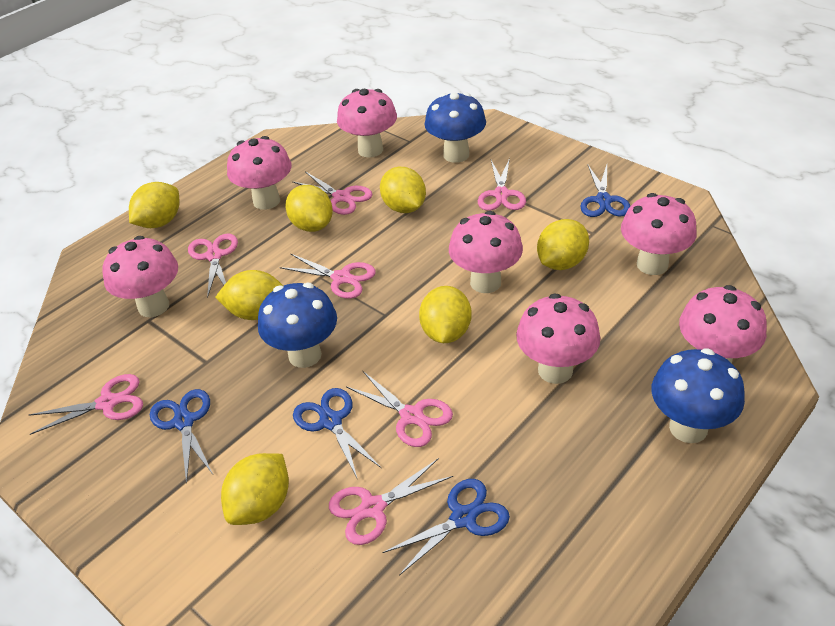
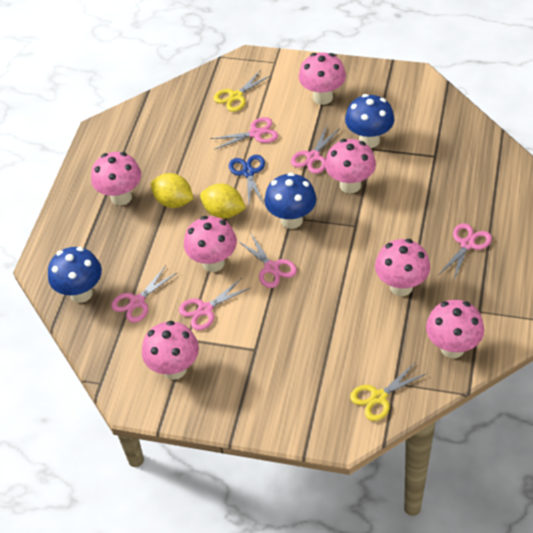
blue scissors: 4 -> 1
pink scissors: 7 -> 6
yellow lemon: 7 -> 2
yellow scissors: 0 -> 2

